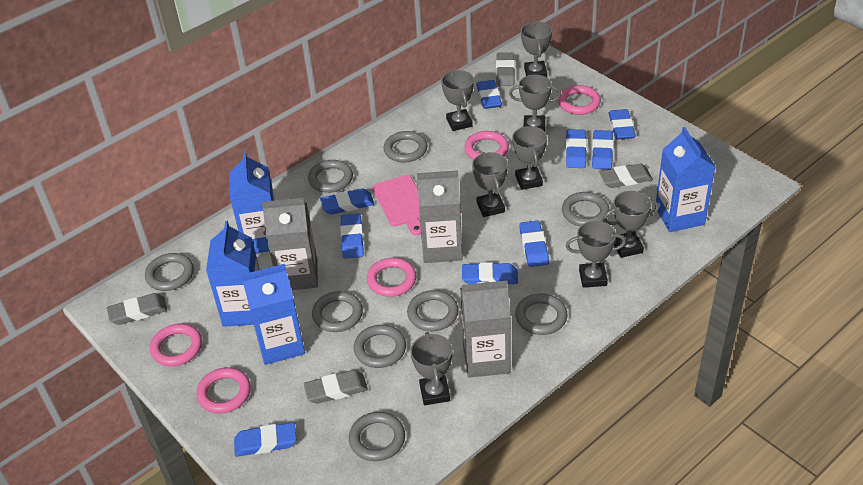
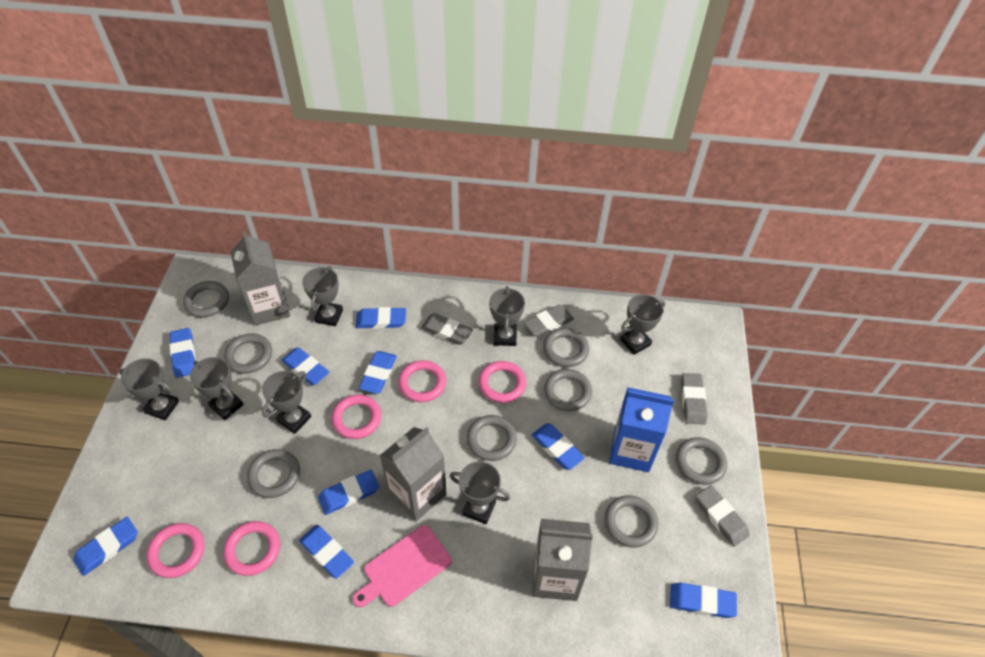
blue carton: 4 -> 1
grey ring: 9 -> 8
grey trophy: 8 -> 7

